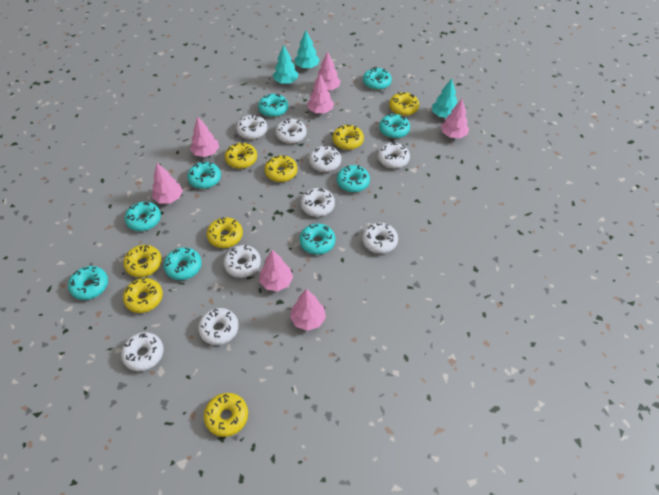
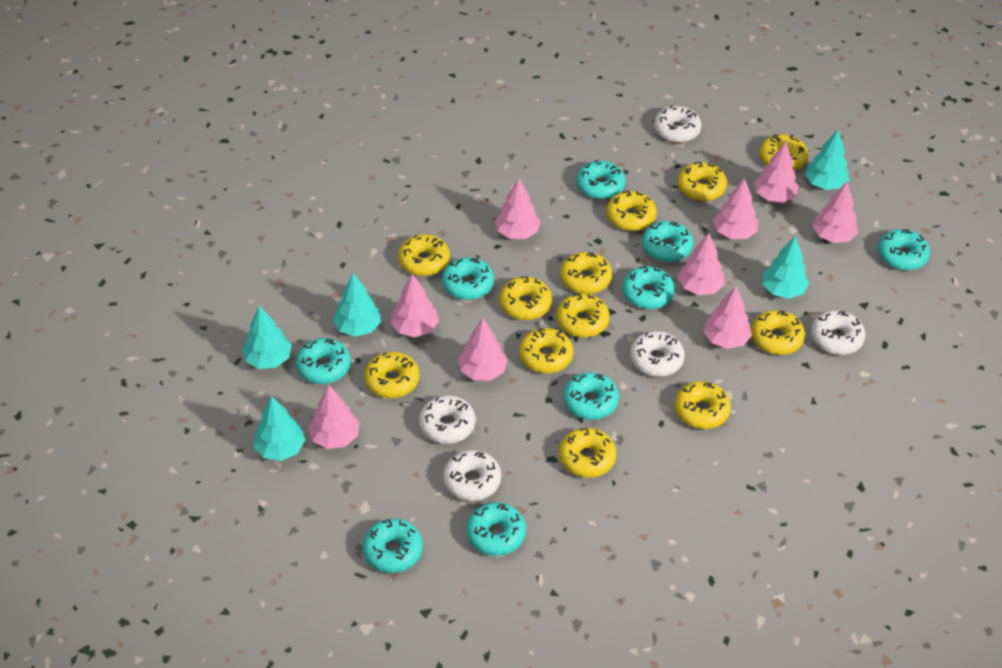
pink tree: 7 -> 9
turquoise tree: 3 -> 5
white donut: 9 -> 5
yellow donut: 8 -> 12

